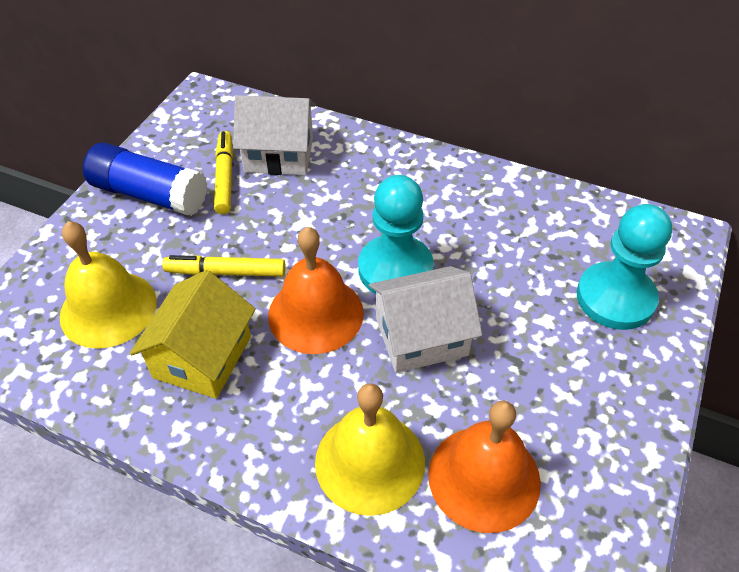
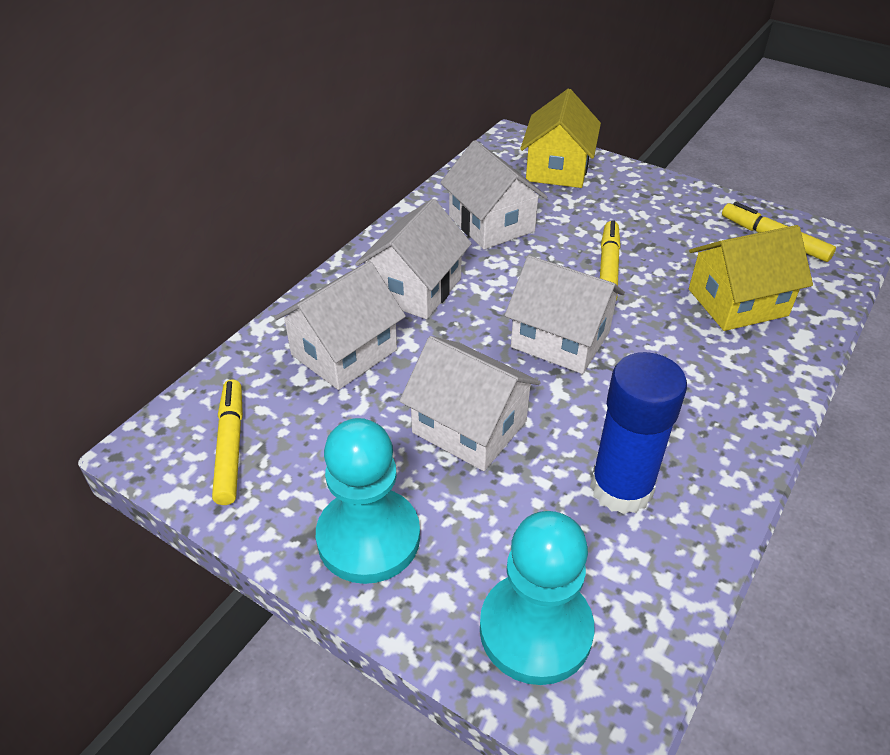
orange bell: 2 -> 0
white house: 2 -> 5
yellow bell: 2 -> 0
yellow house: 1 -> 2
yellow marker: 2 -> 3

